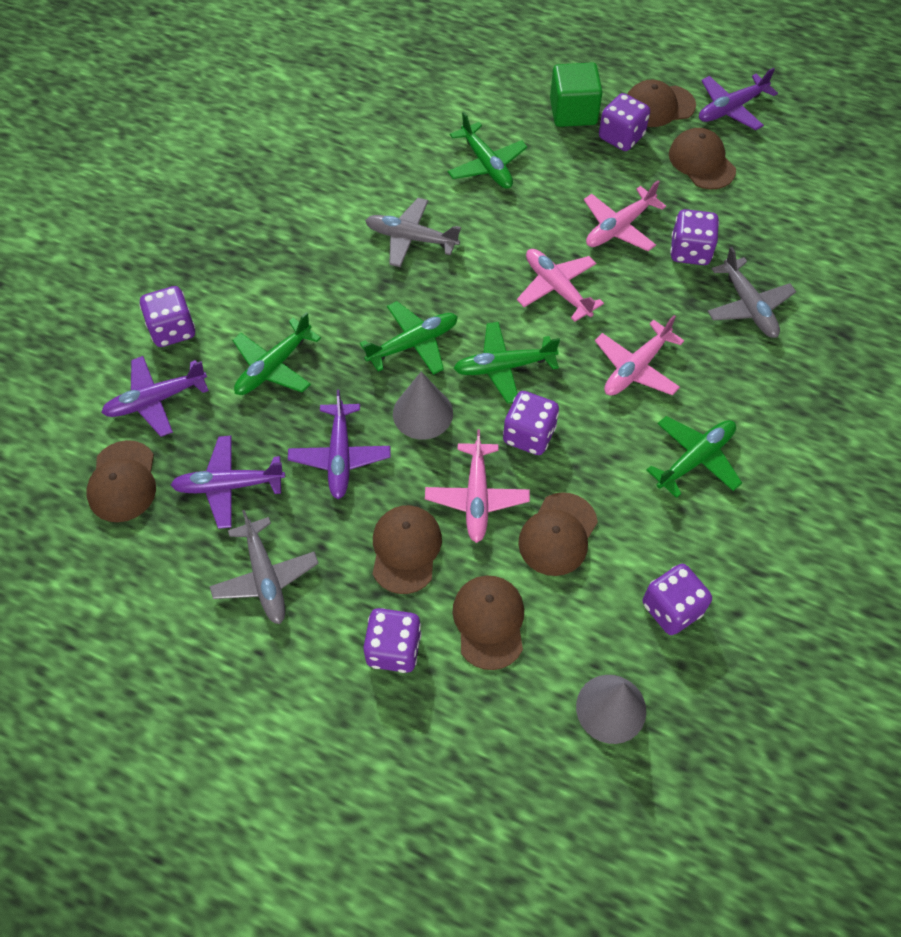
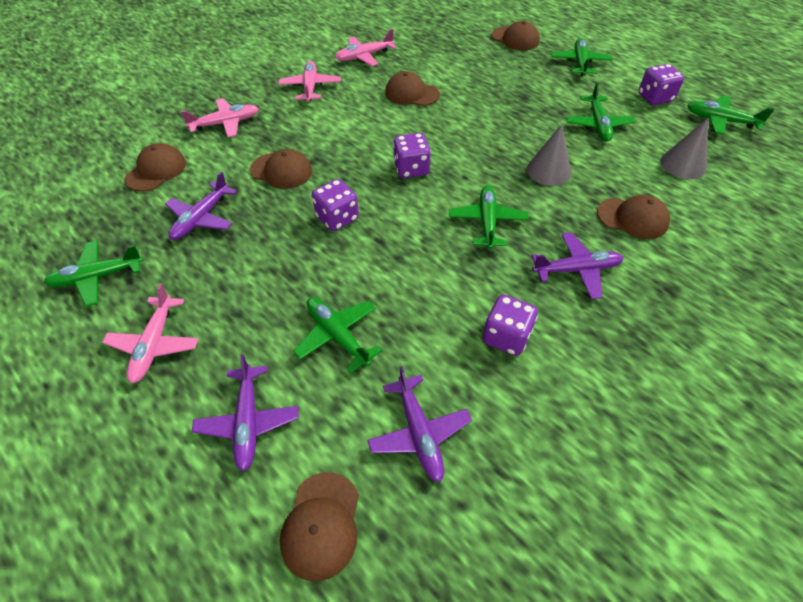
green cube: 1 -> 0
green plane: 5 -> 6
grey plane: 3 -> 0
purple dice: 6 -> 4

